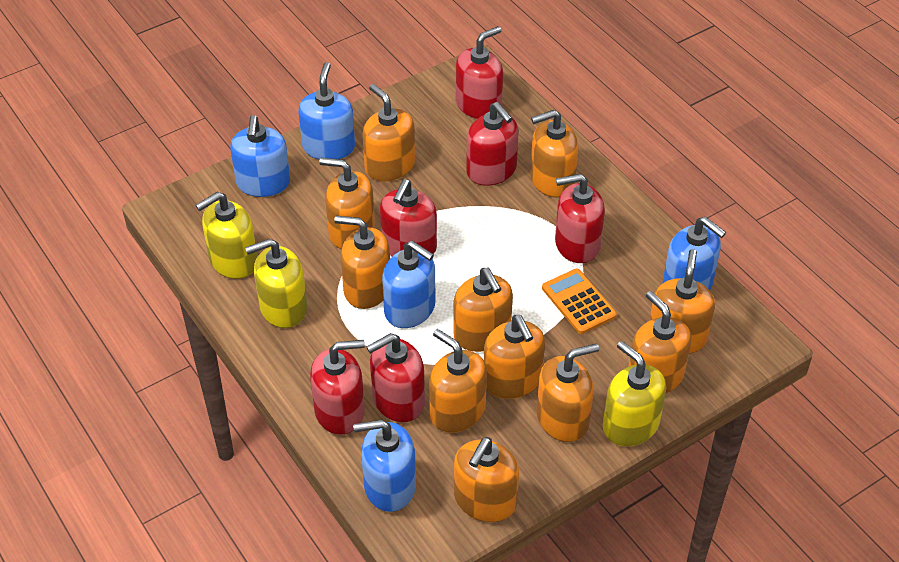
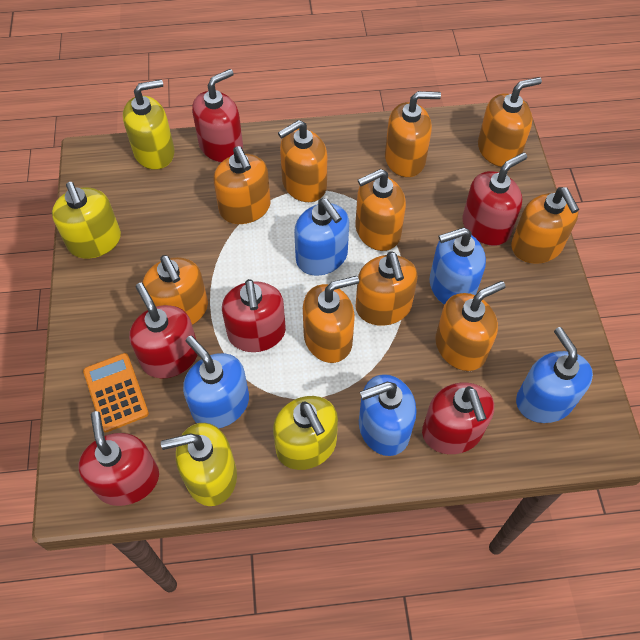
orange soap dispenser: 11 -> 10
yellow soap dispenser: 3 -> 4

